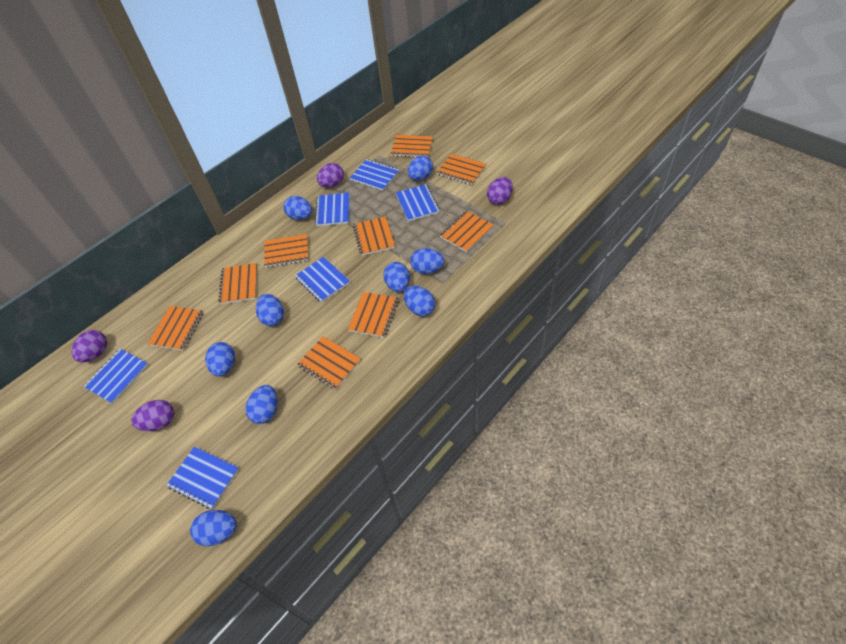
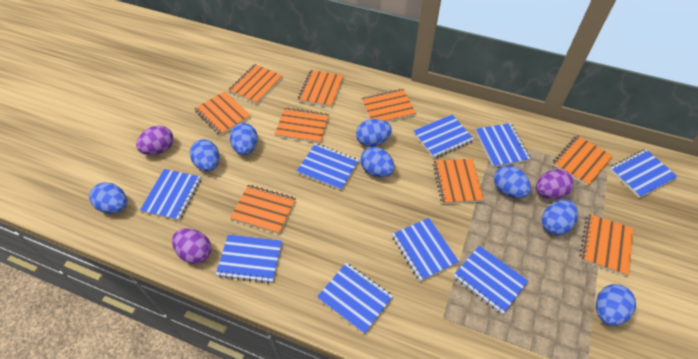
blue egg: 9 -> 8
blue notebook: 6 -> 9
purple egg: 4 -> 3

